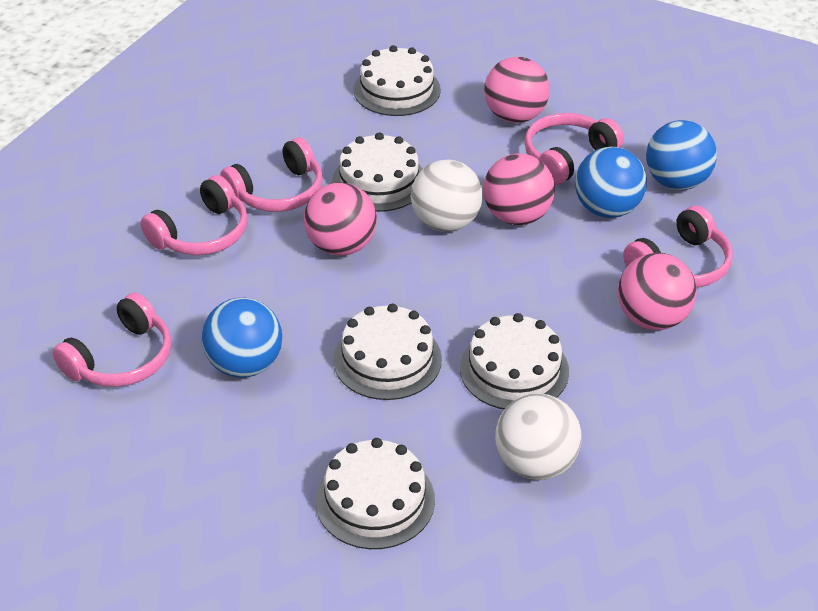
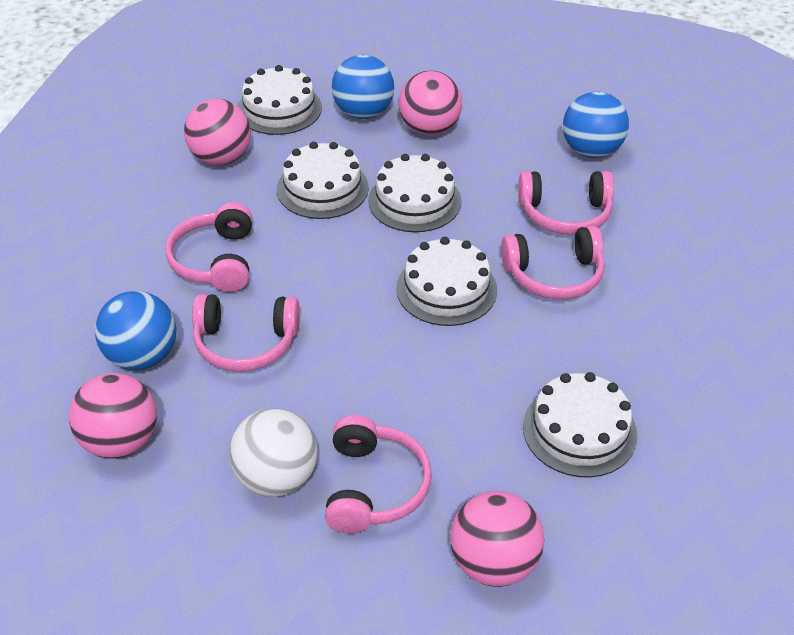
white ball: 2 -> 1

